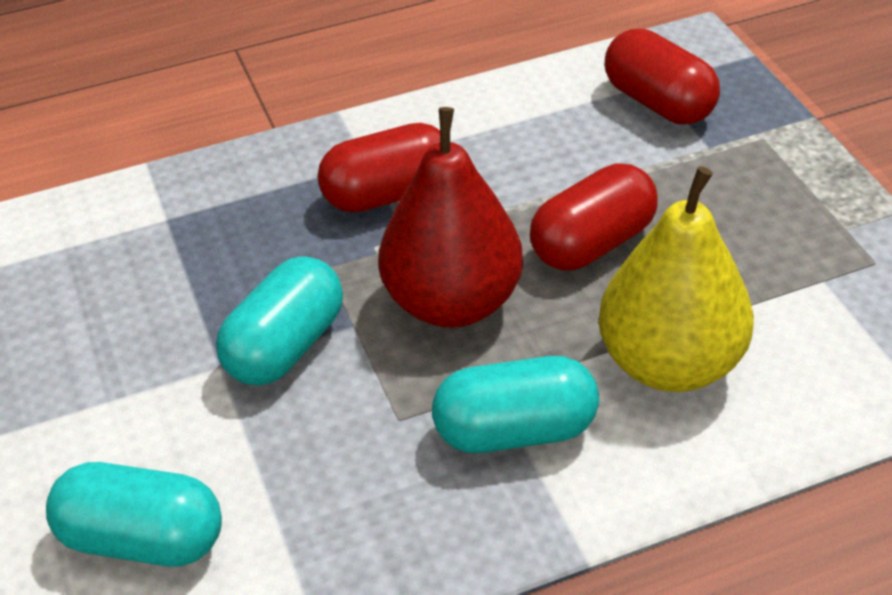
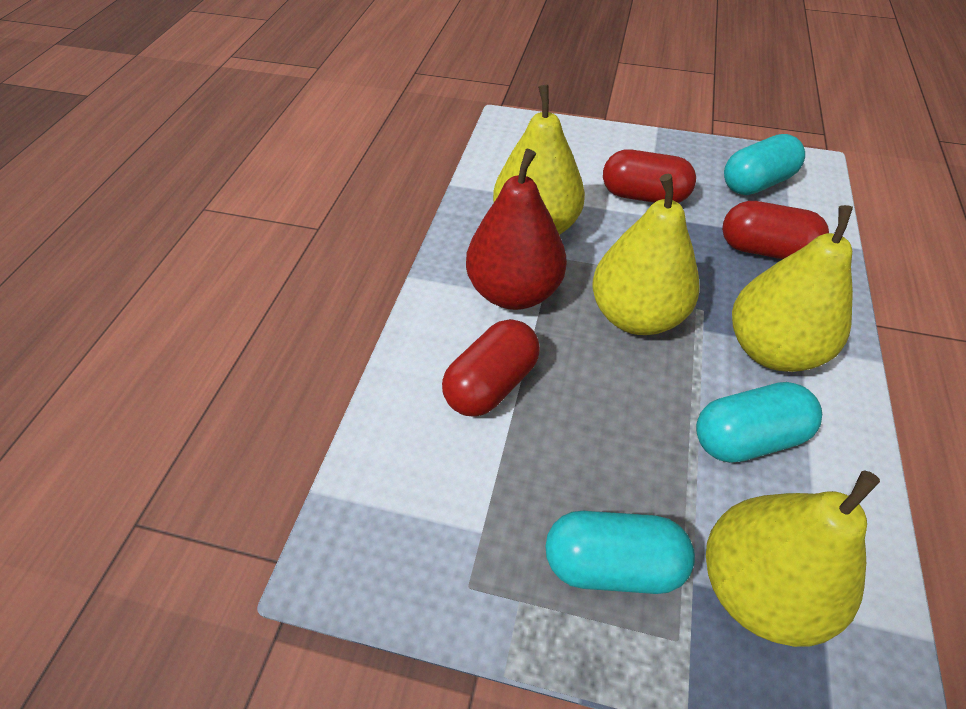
yellow pear: 1 -> 4

